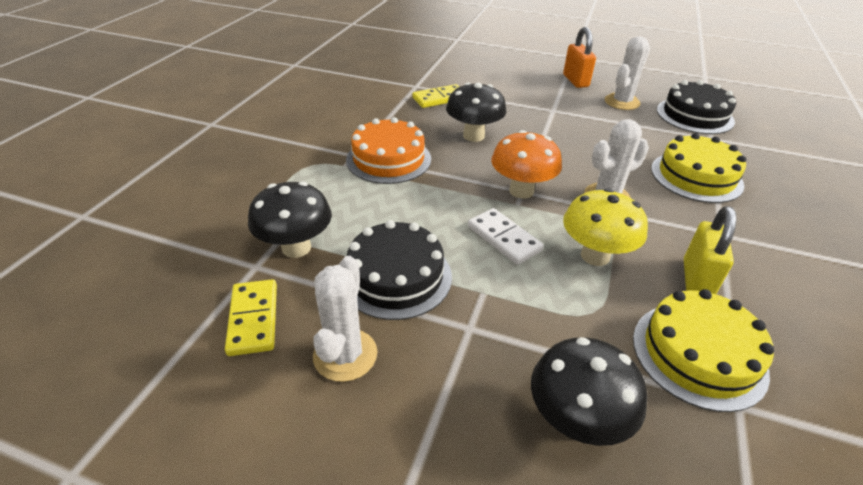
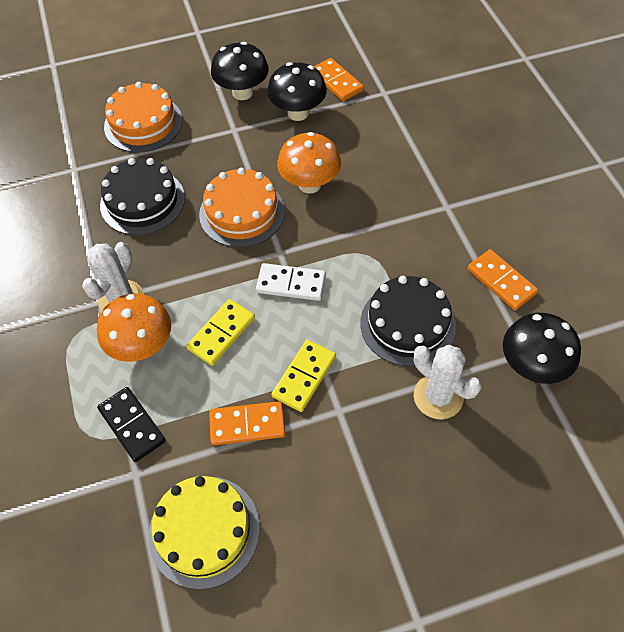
black domino: 0 -> 1
orange cake: 1 -> 2
orange domino: 0 -> 3
orange mushroom: 1 -> 2
orange padlock: 1 -> 0
white cactus: 3 -> 2
yellow cake: 2 -> 1
yellow mushroom: 1 -> 0
yellow padlock: 1 -> 0

